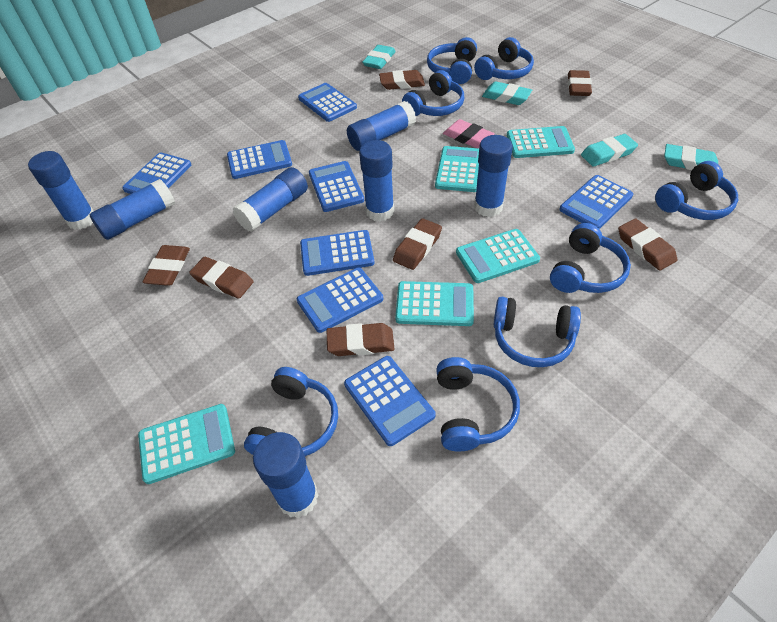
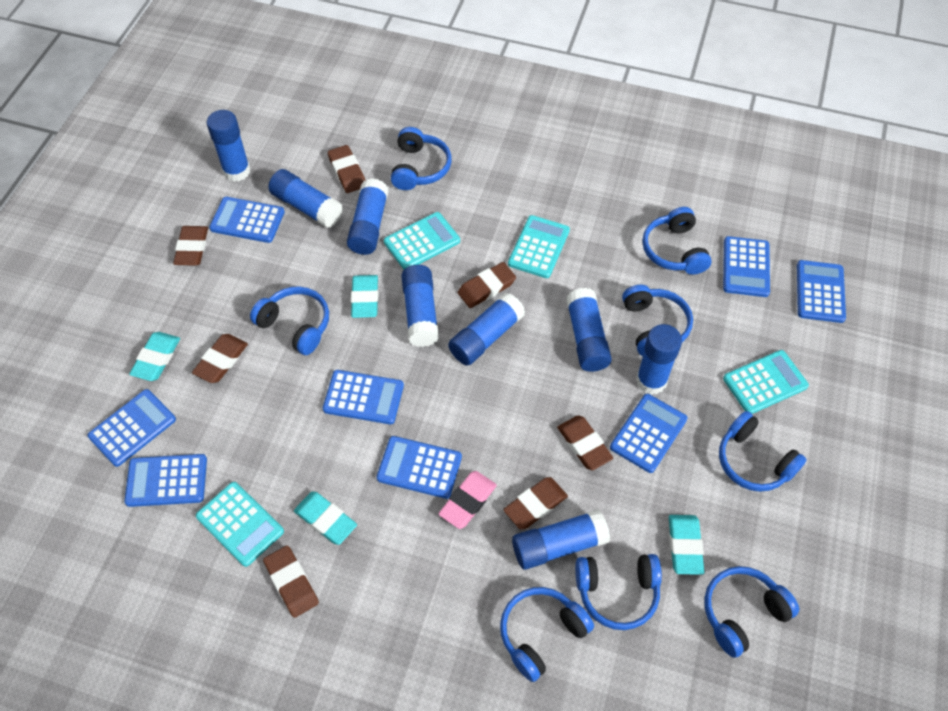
blue glue stick: 7 -> 8
turquoise calculator: 5 -> 4

